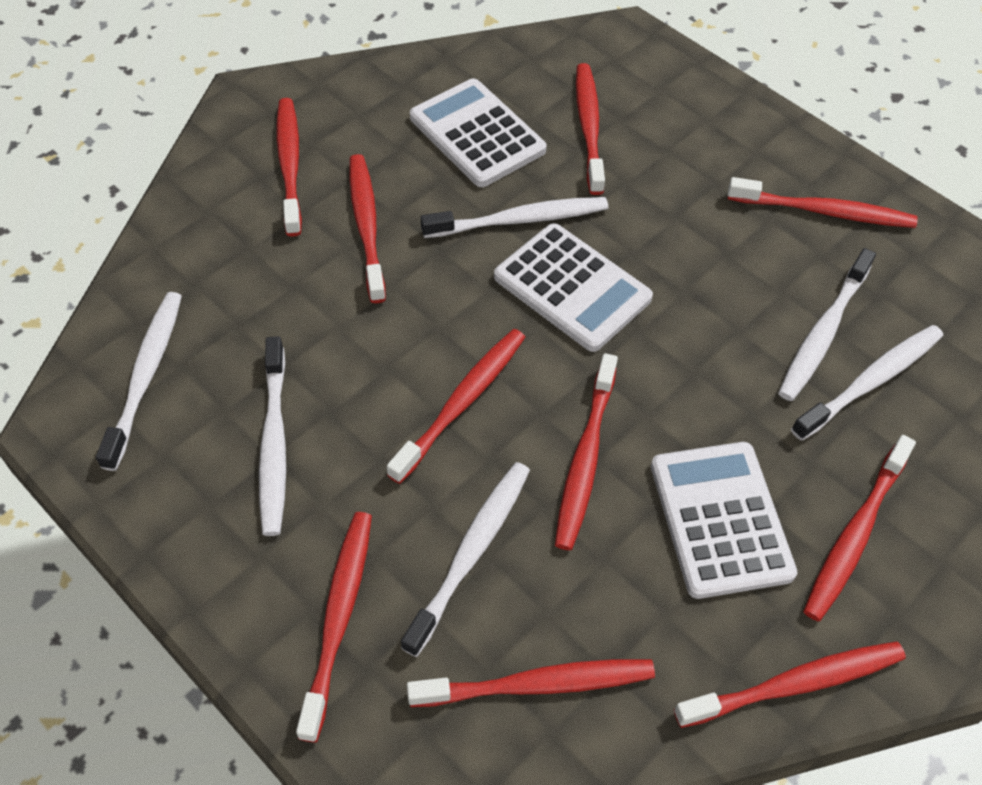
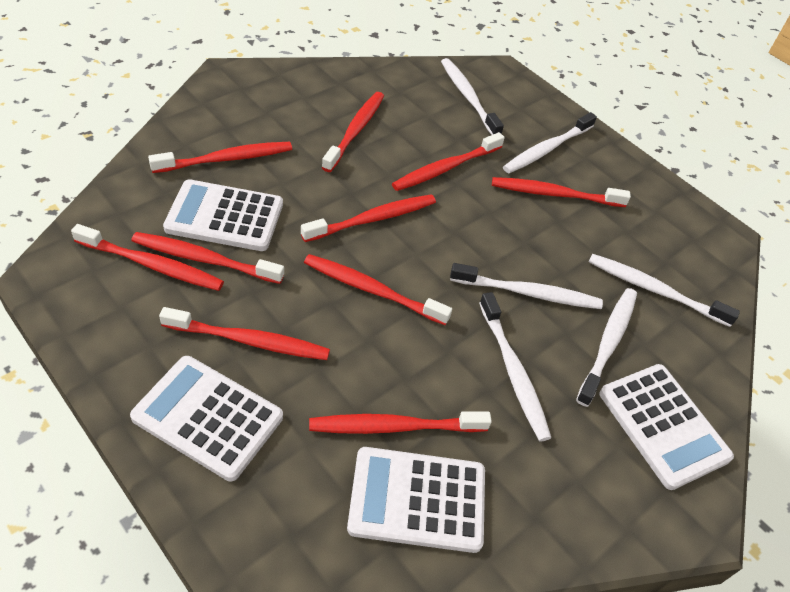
white calculator: 3 -> 4

